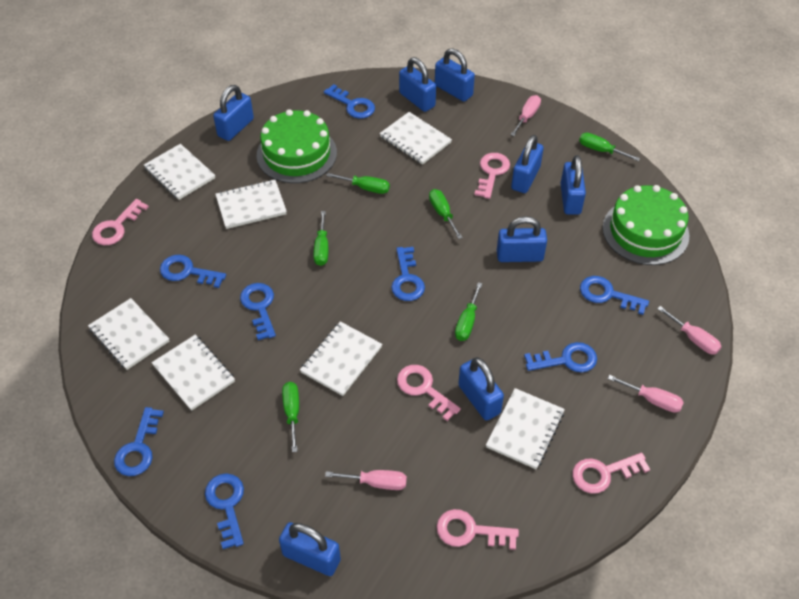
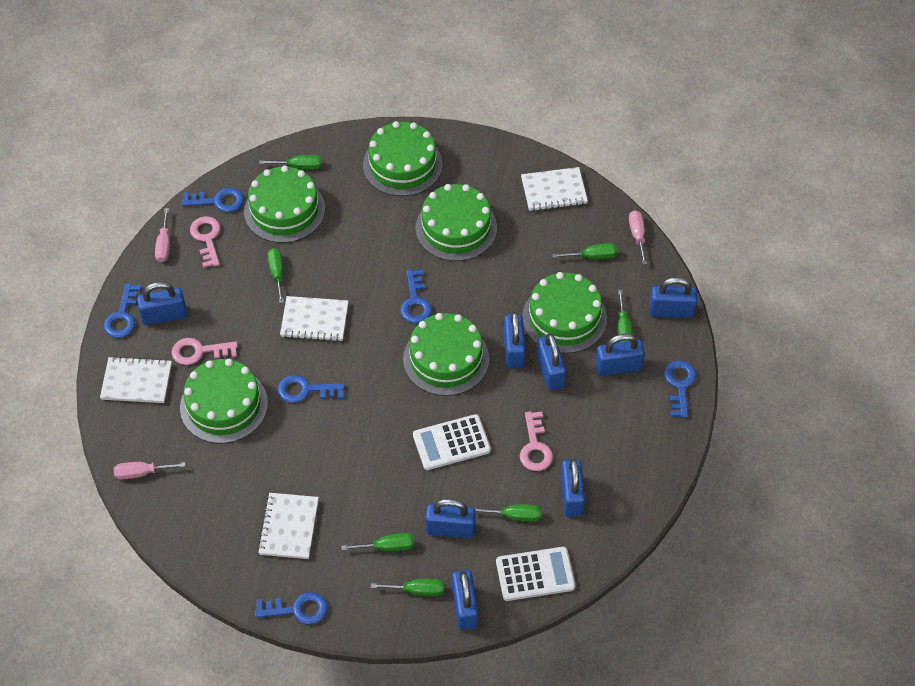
blue key: 8 -> 6
green cake: 2 -> 6
green screwdriver: 6 -> 7
pink key: 5 -> 3
pink screwdriver: 4 -> 3
white calculator: 0 -> 2
white notebook: 7 -> 4

